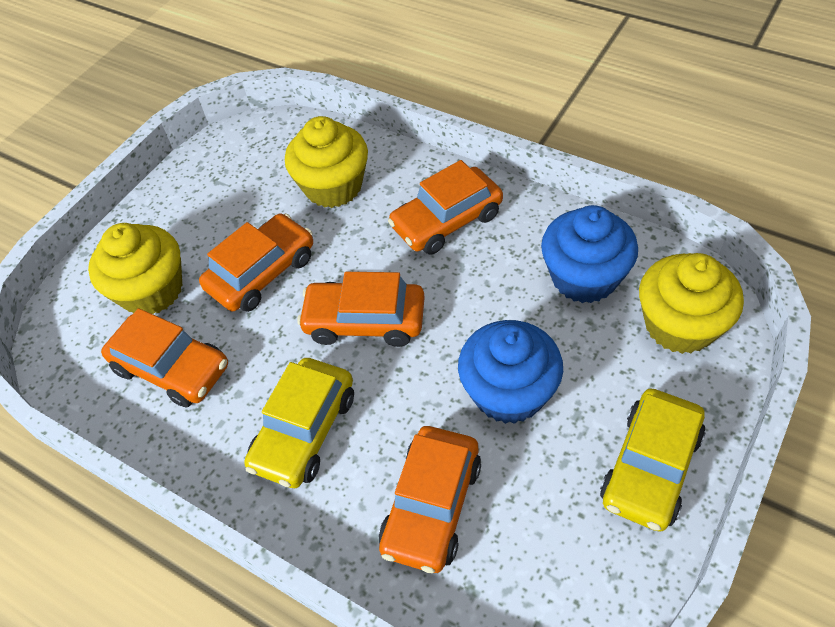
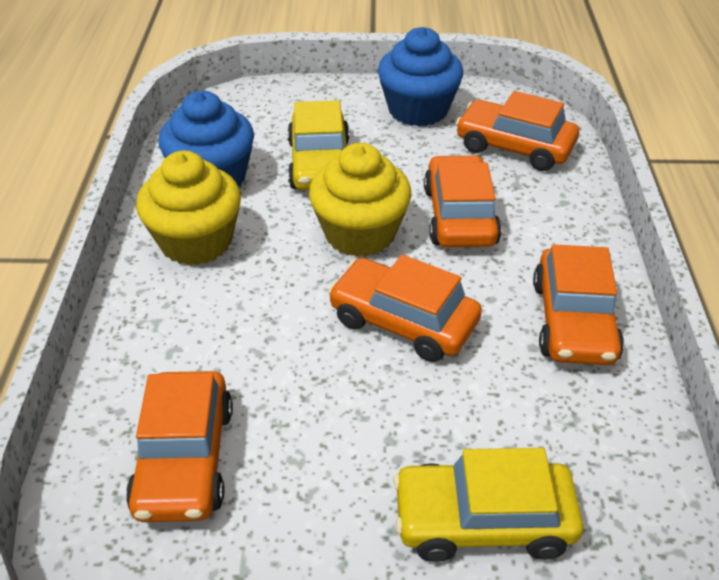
yellow cupcake: 3 -> 2

